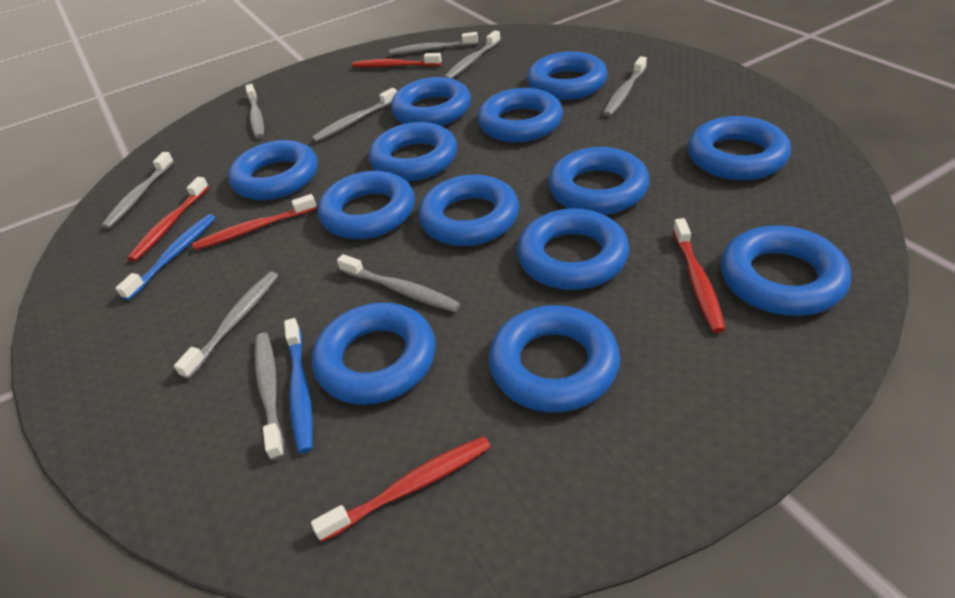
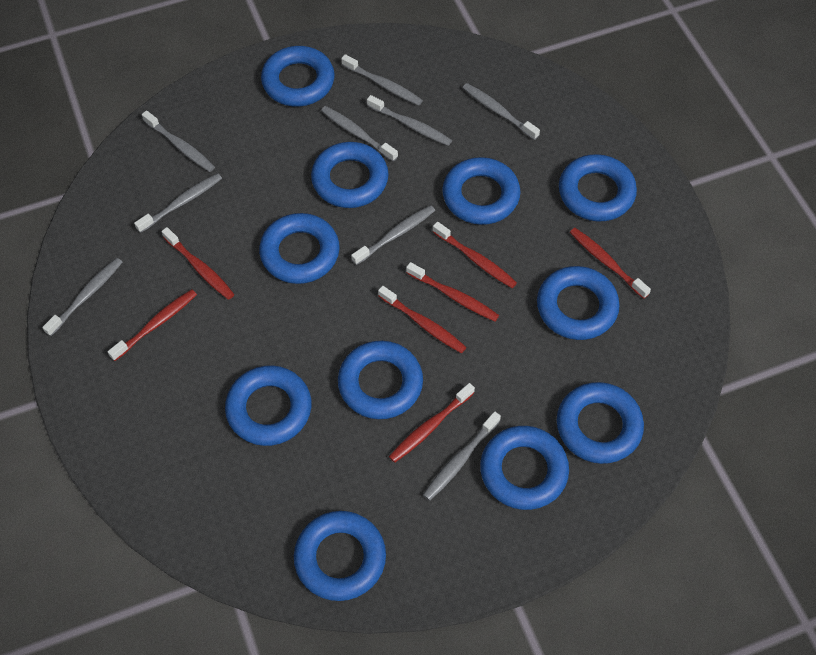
blue ring: 13 -> 11
blue toothbrush: 2 -> 0
red toothbrush: 5 -> 7

